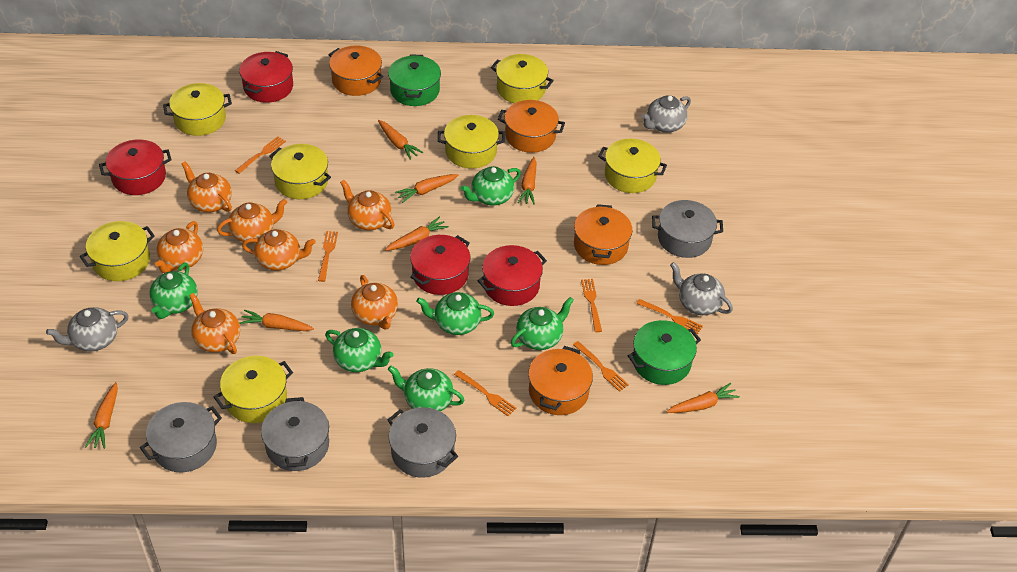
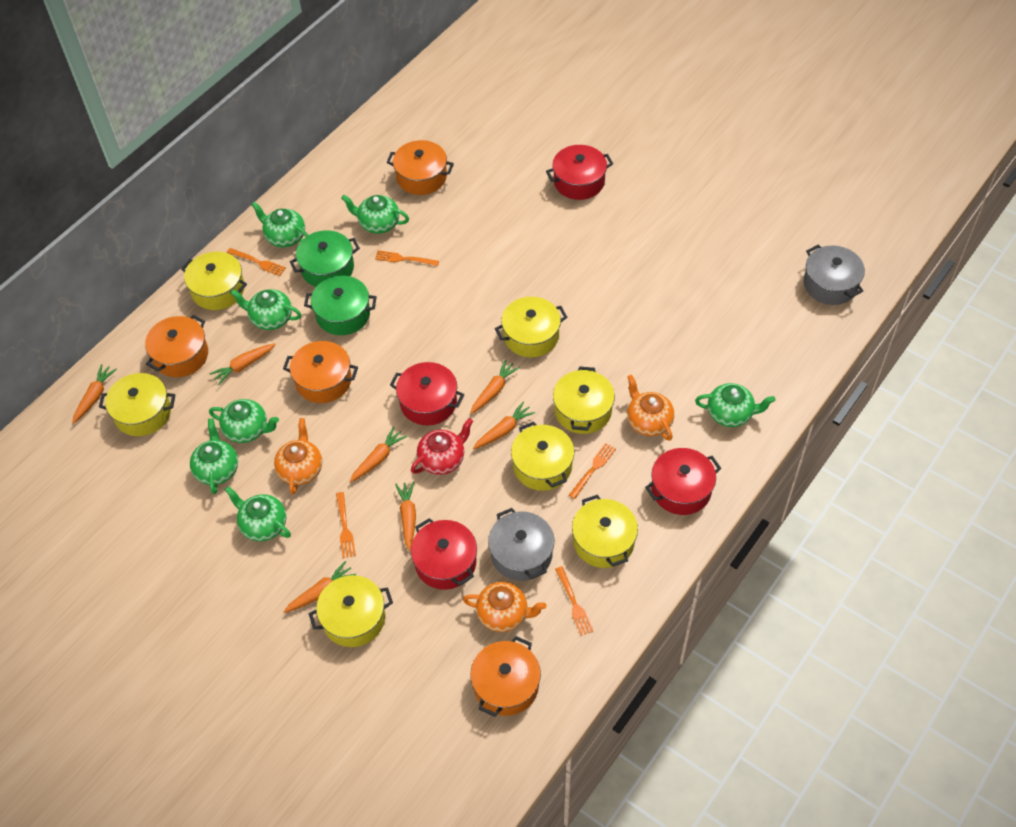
green teapot: 6 -> 7
grey pot: 4 -> 2
grey teapot: 3 -> 0
orange fork: 6 -> 5
orange teapot: 7 -> 3
red teapot: 0 -> 1

